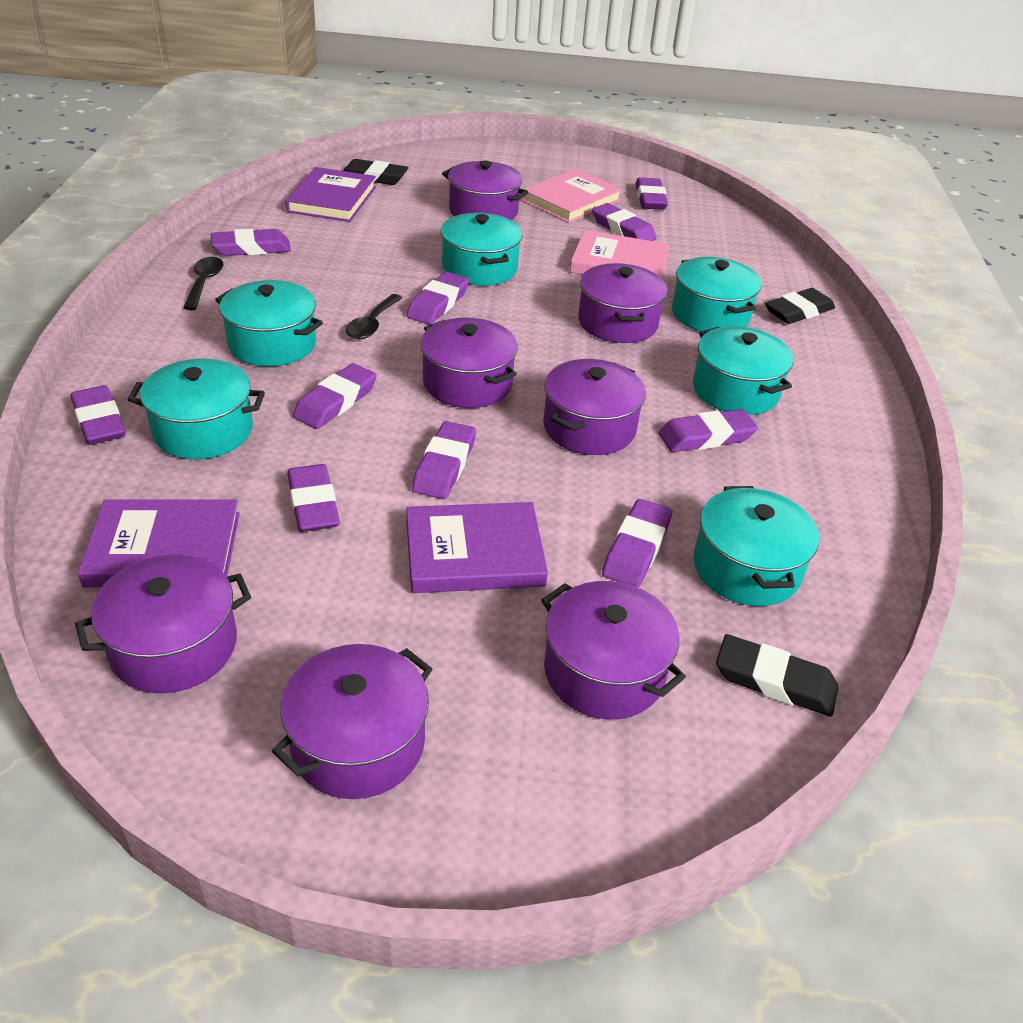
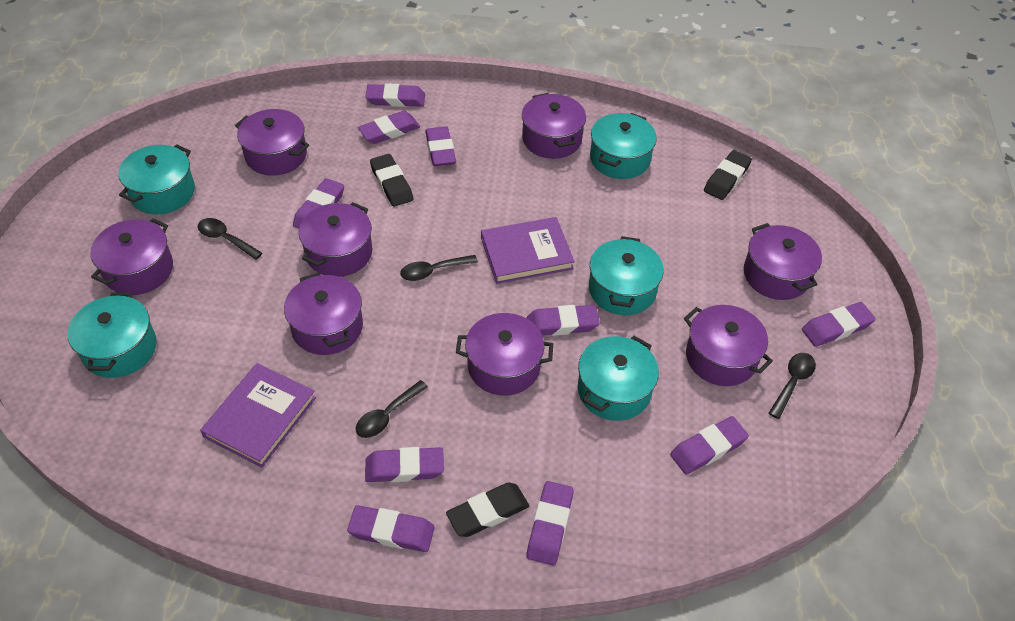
black spoon: 2 -> 4
pink book: 2 -> 0
purple book: 3 -> 2
purple pot: 7 -> 8
turquoise pot: 6 -> 5

